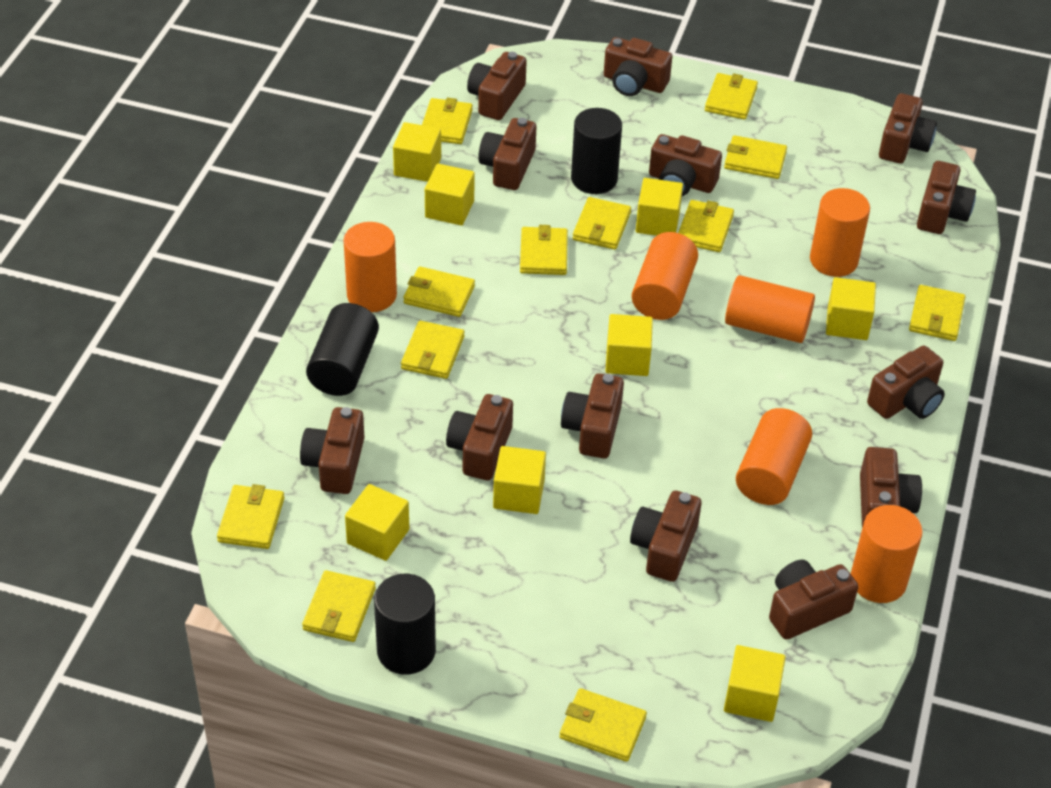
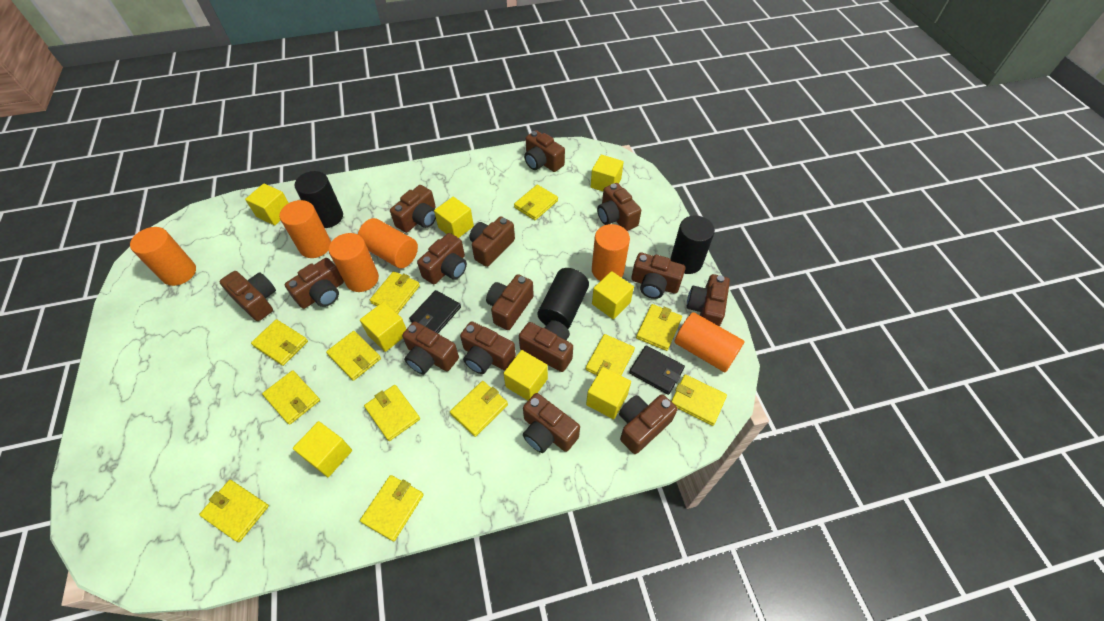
black wallet: 0 -> 2
brown camera: 13 -> 15

